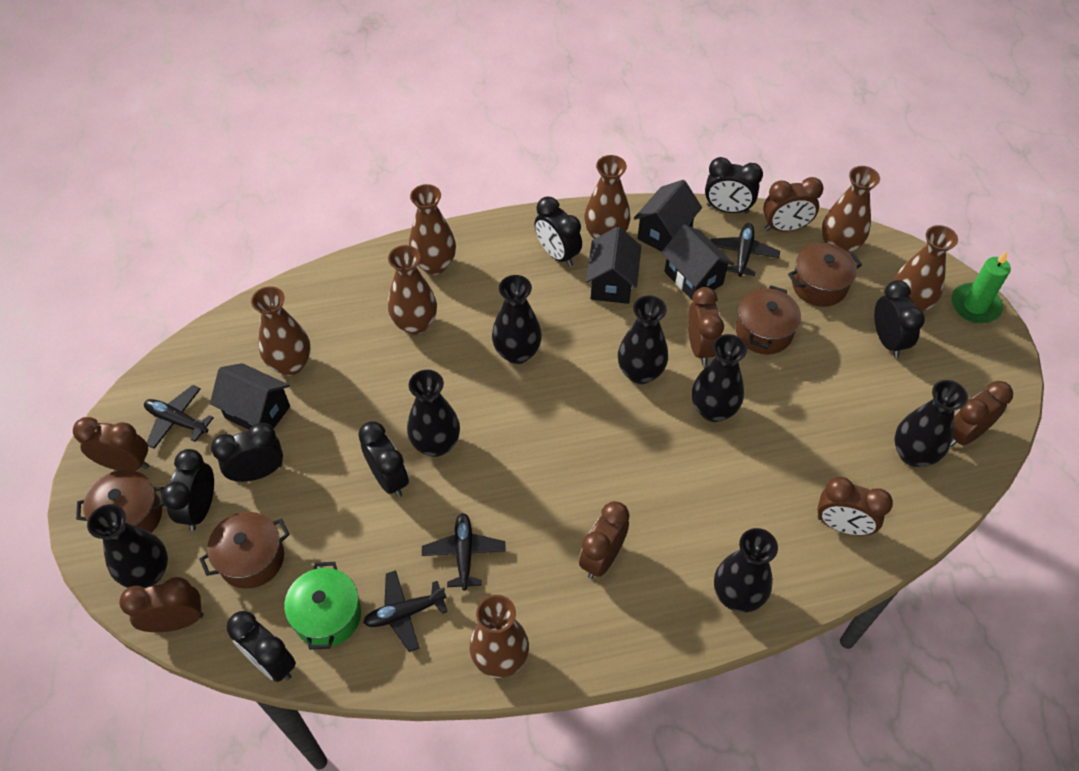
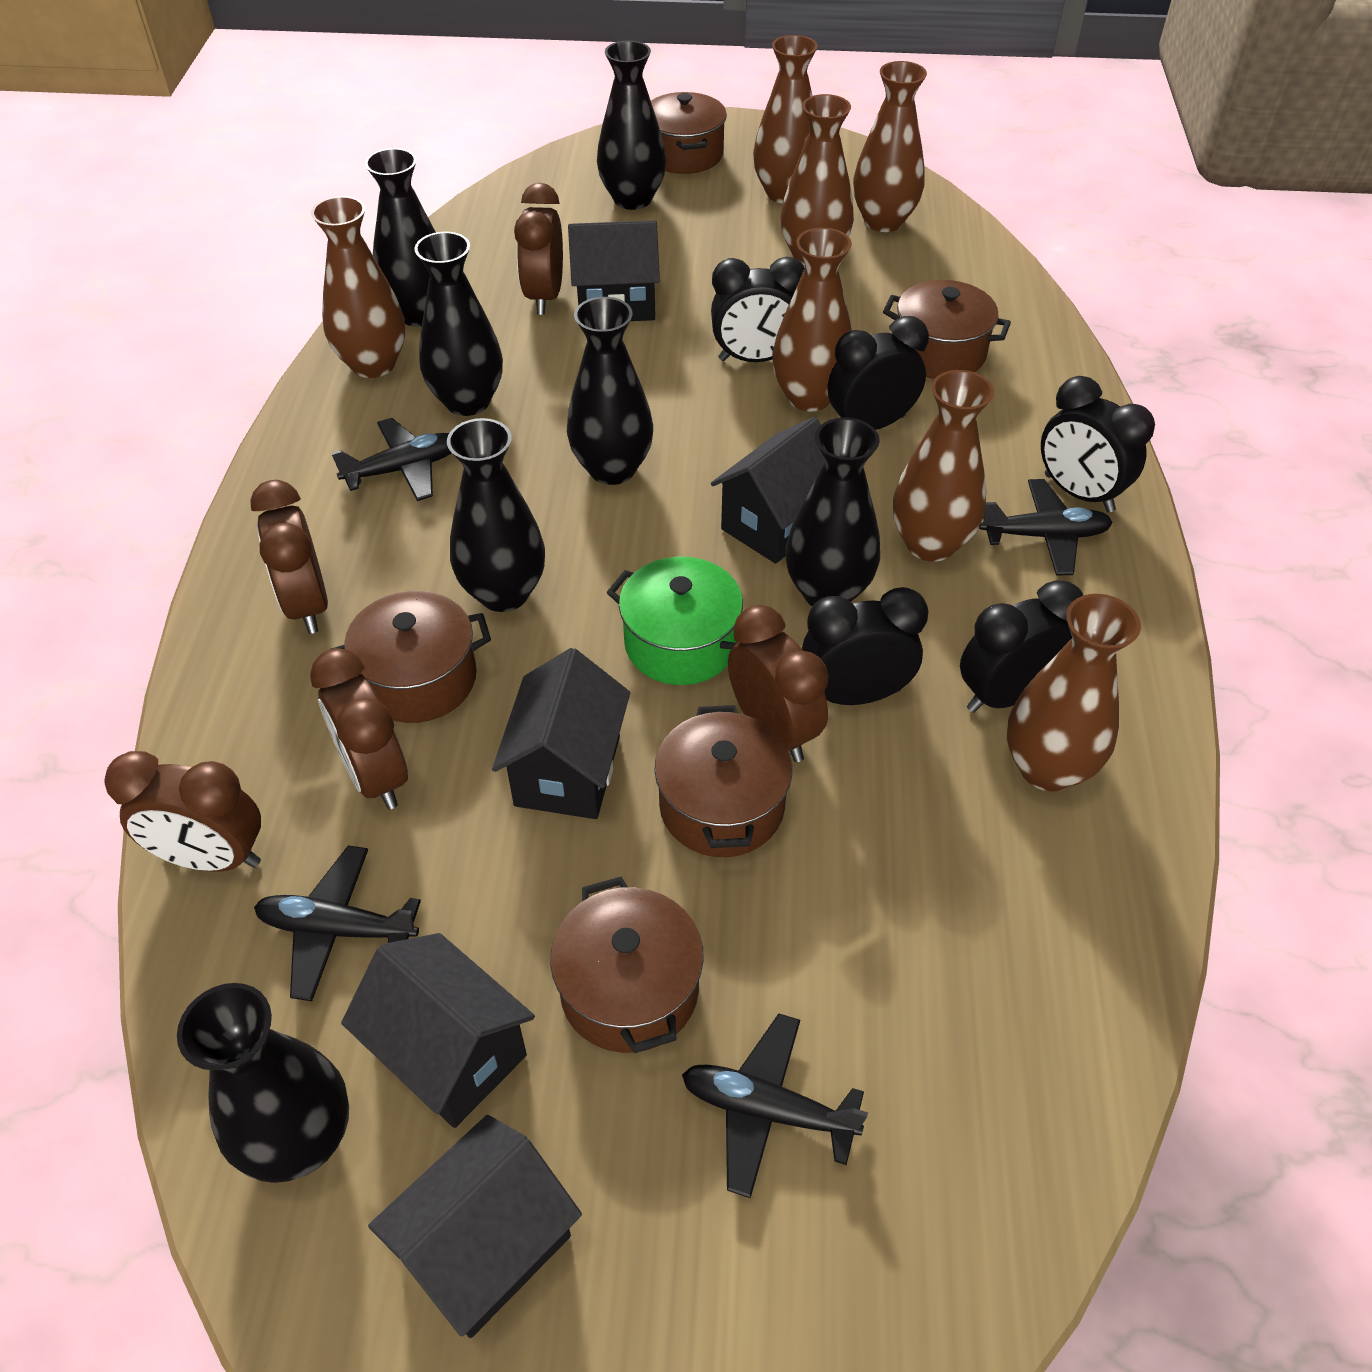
black clock: 7 -> 5
black house: 4 -> 5
brown clock: 7 -> 5
brown pot: 4 -> 5
green candle: 1 -> 0

